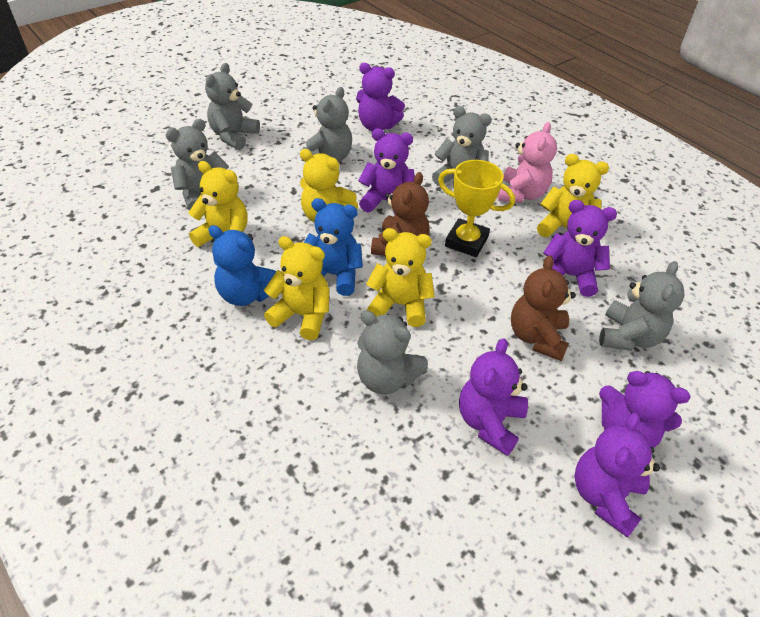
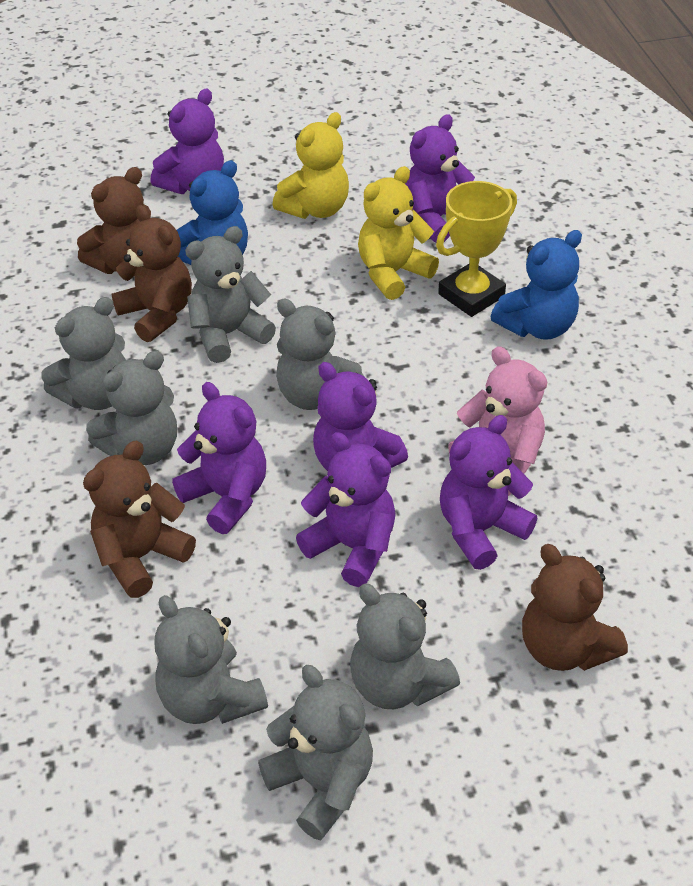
brown teddy bear: 2 -> 4
grey teddy bear: 6 -> 7
yellow teddy bear: 5 -> 2

